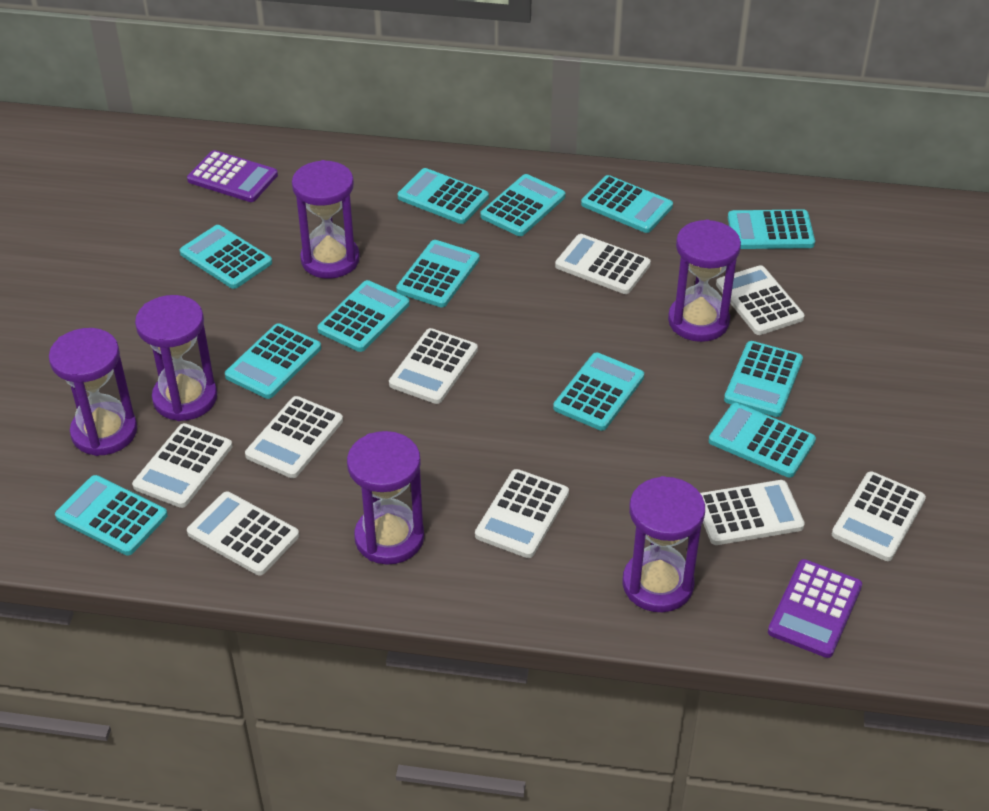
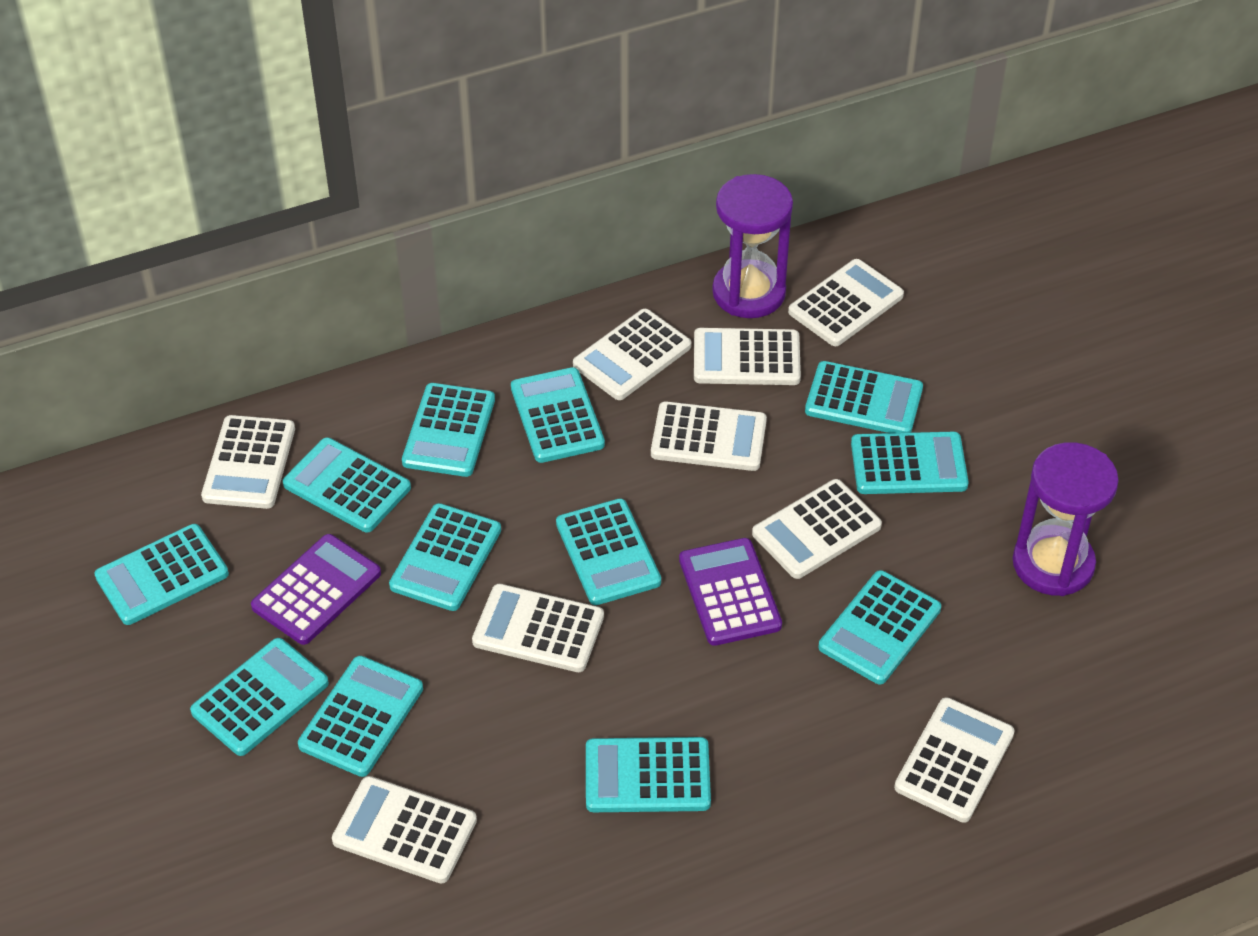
purple hourglass: 6 -> 2

